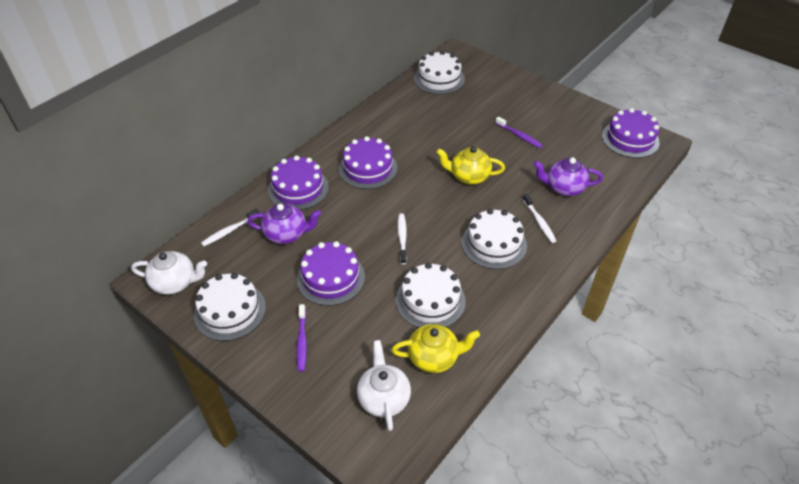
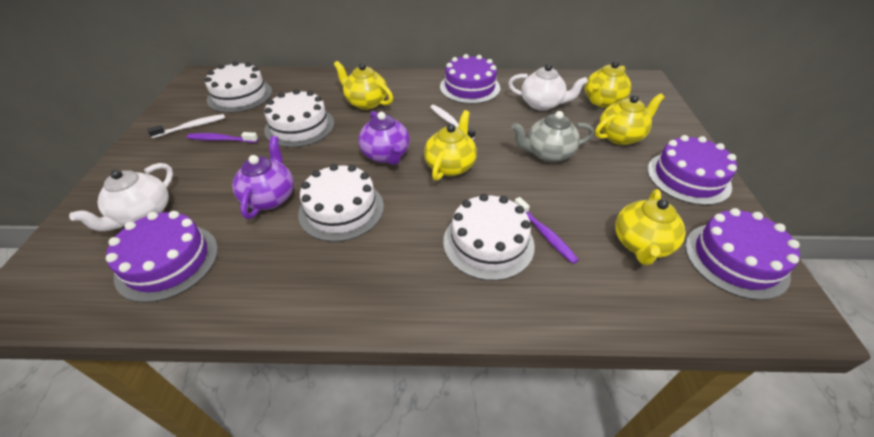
grey teapot: 0 -> 1
white toothbrush: 3 -> 2
yellow teapot: 2 -> 5

